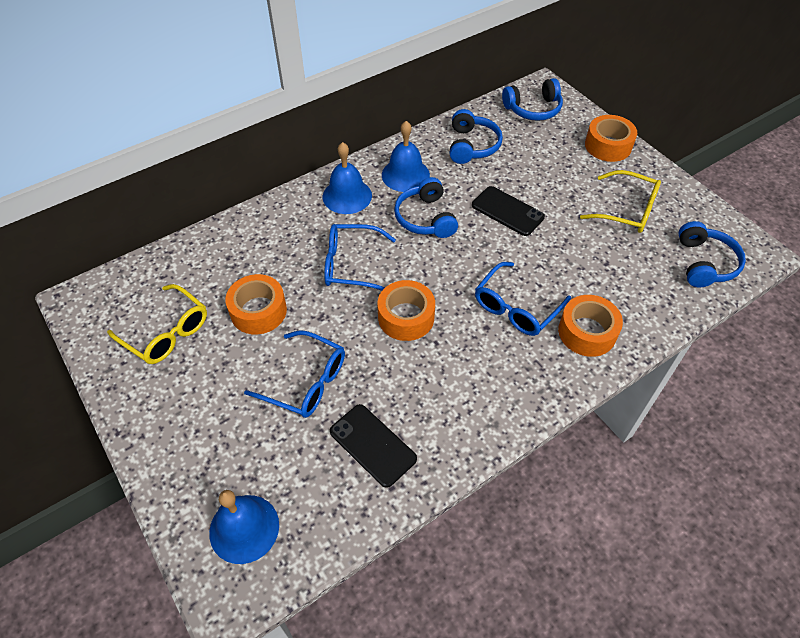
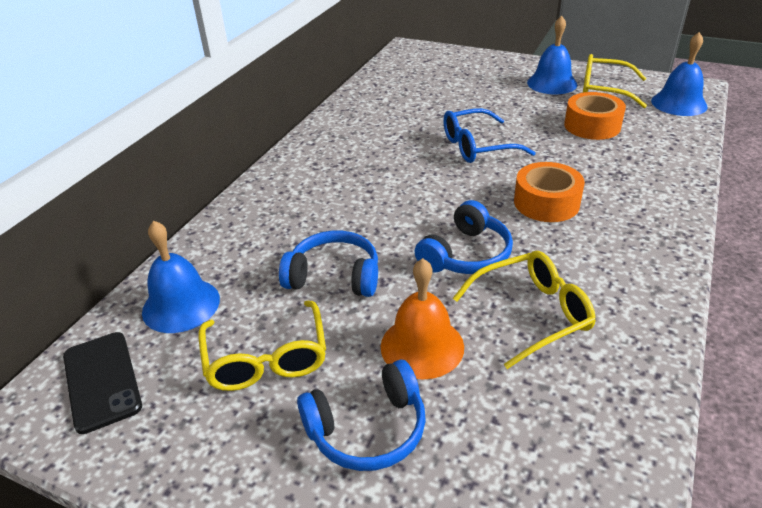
black phone: 2 -> 1
blue glasses: 3 -> 1
blue headphones: 4 -> 3
orange bell: 0 -> 1
orange tape: 4 -> 2
yellow glasses: 2 -> 3

